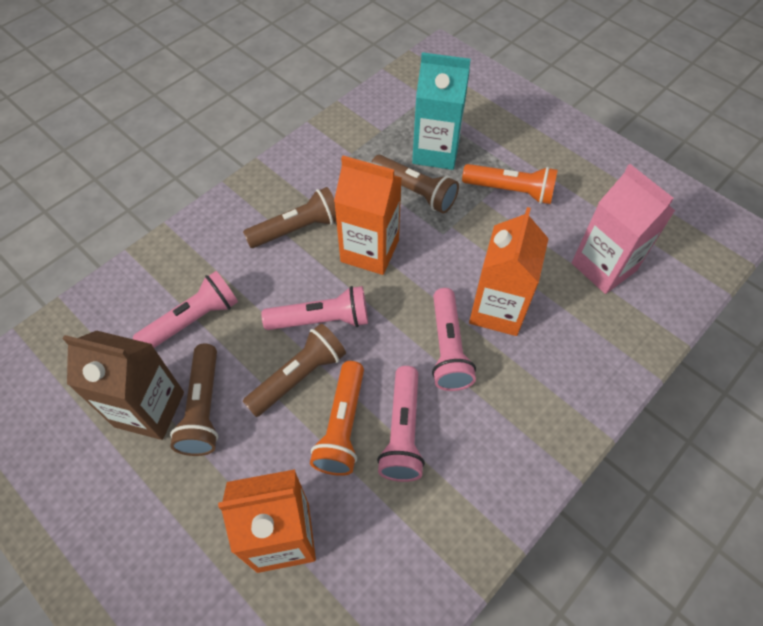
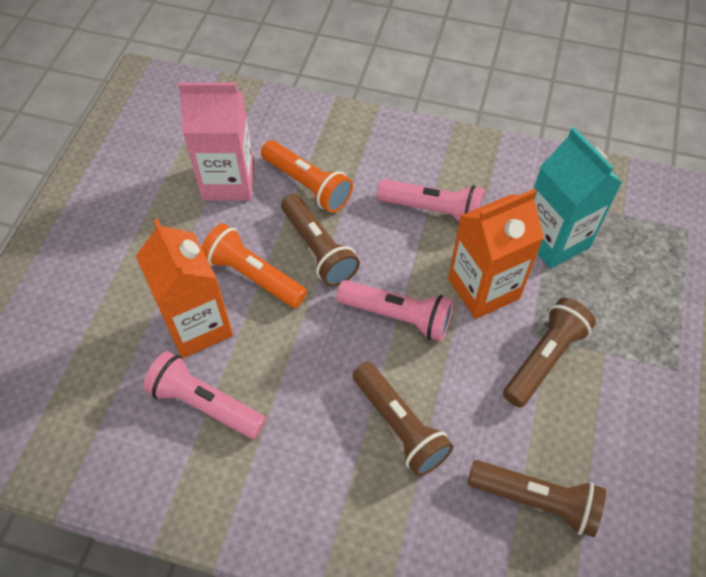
brown carton: 1 -> 0
orange carton: 3 -> 2
pink flashlight: 4 -> 3

